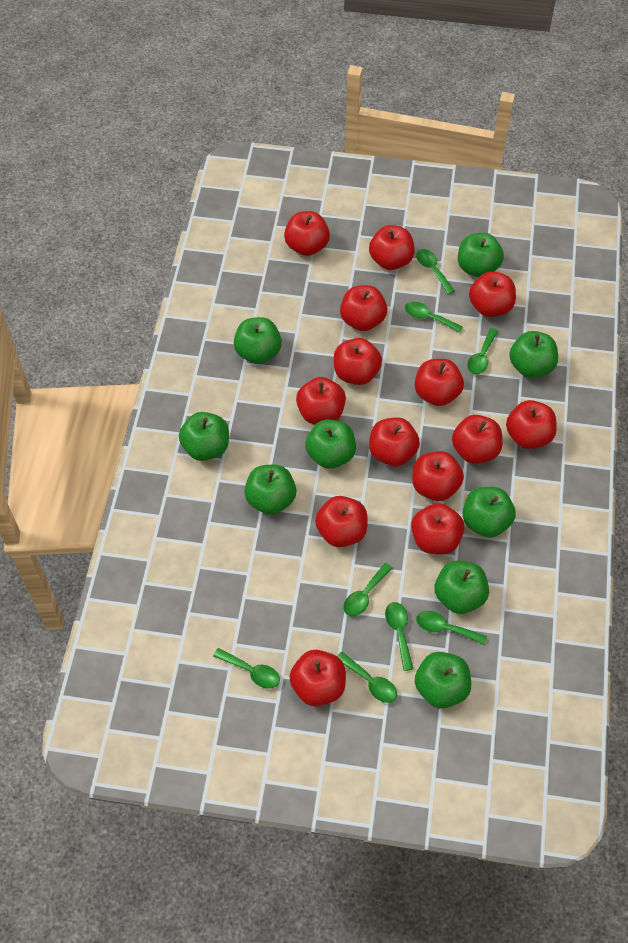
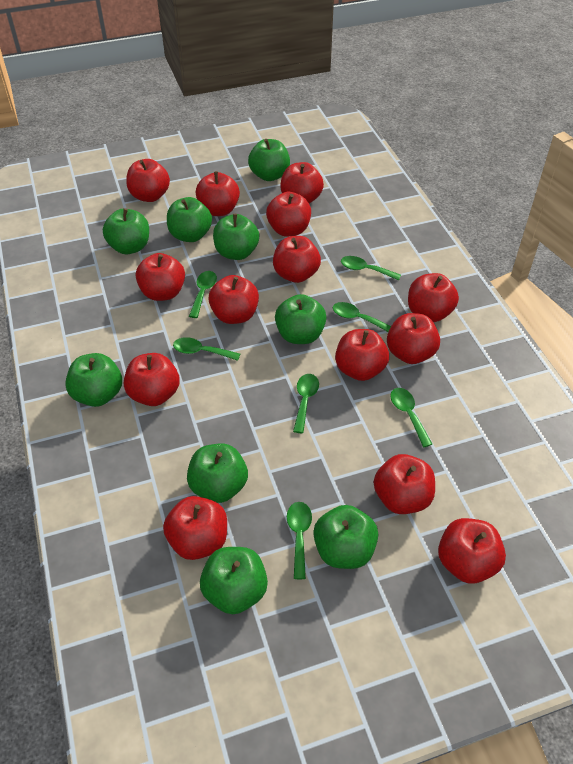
green spoon: 8 -> 7

